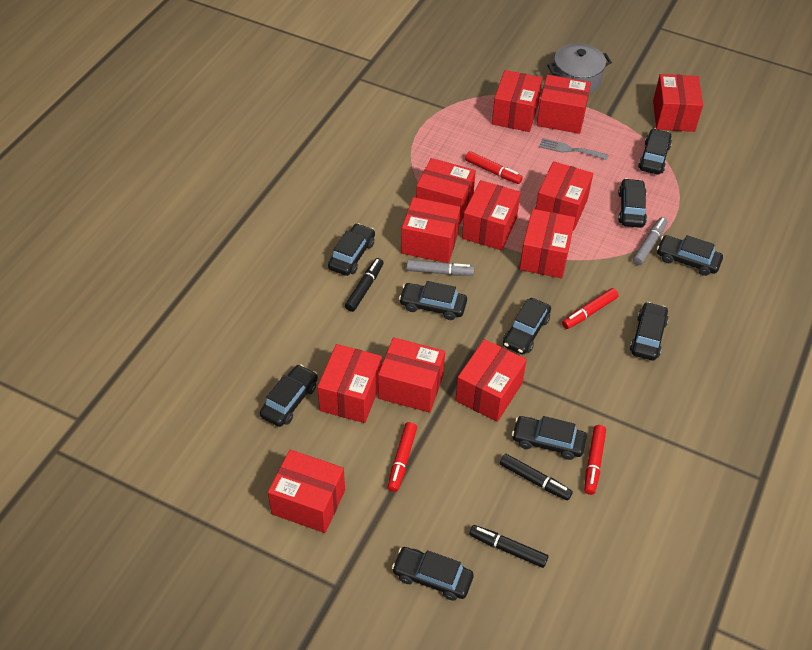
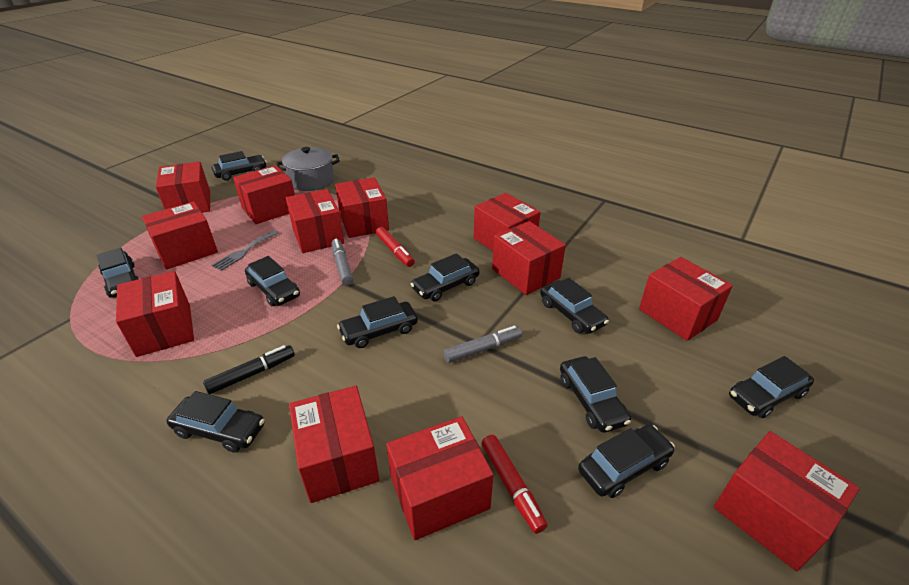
black marker: 3 -> 1
red marker: 4 -> 2

